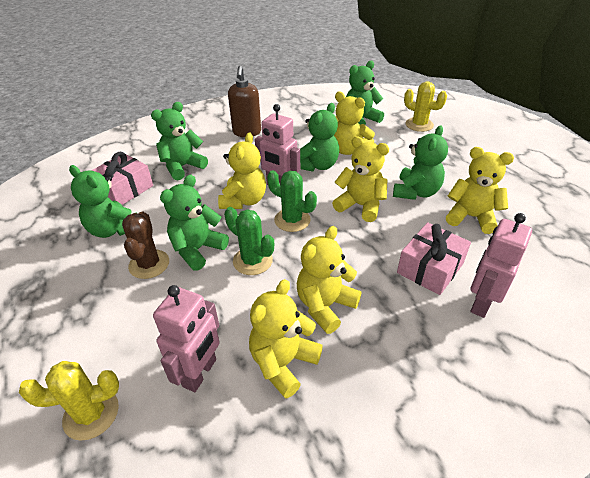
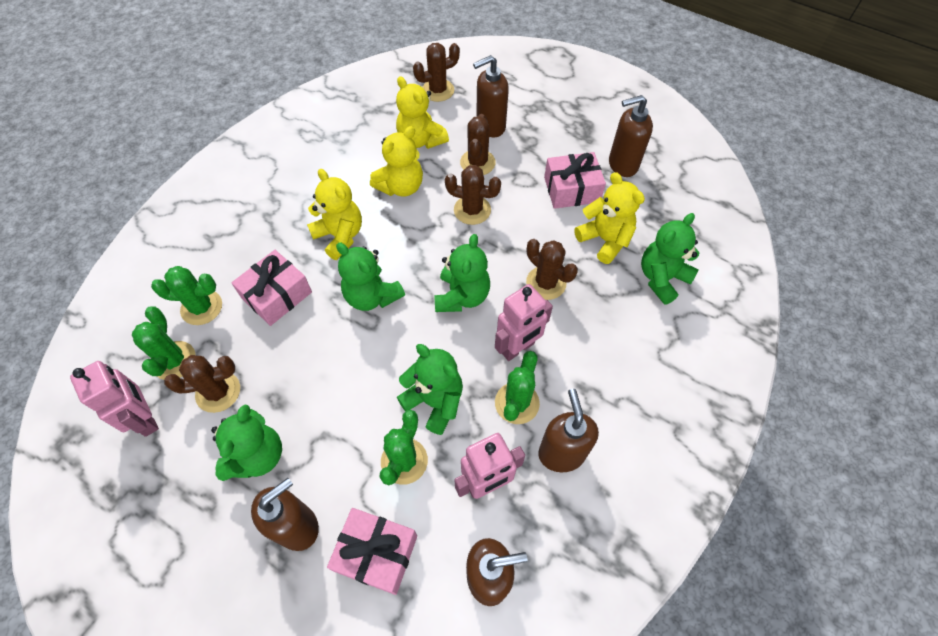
brown cactus: 1 -> 5
brown soap dispenser: 1 -> 5
green cactus: 2 -> 4
green teddy bear: 6 -> 5
pink gift: 2 -> 3
yellow cactus: 2 -> 0
yellow teddy bear: 6 -> 4

